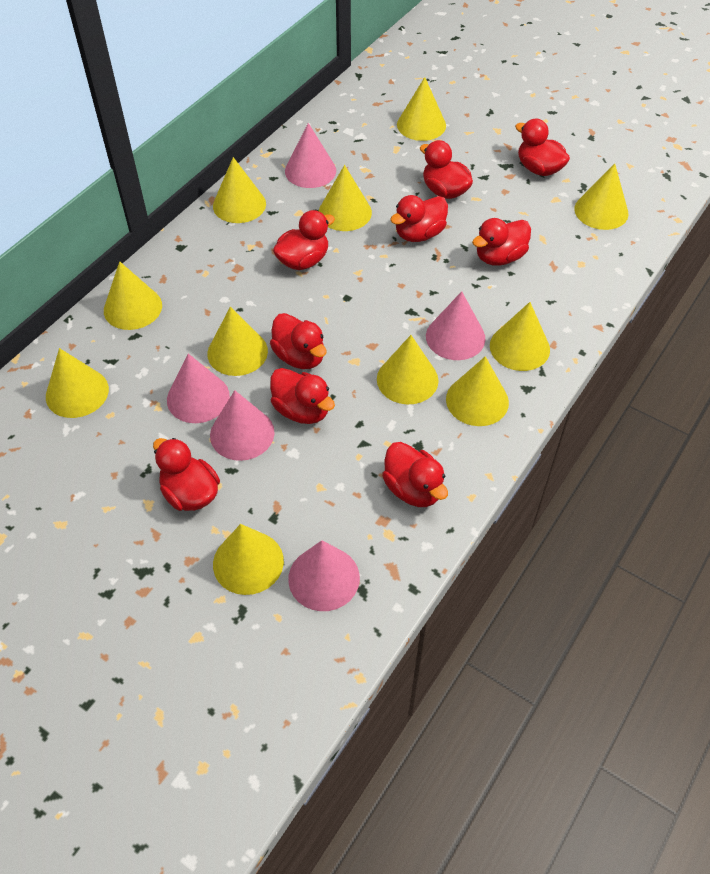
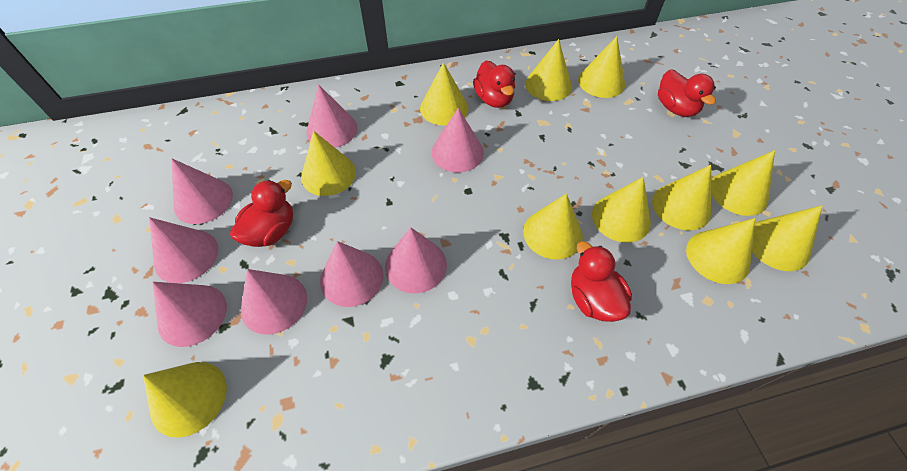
pink cone: 5 -> 8
red duck: 9 -> 4

